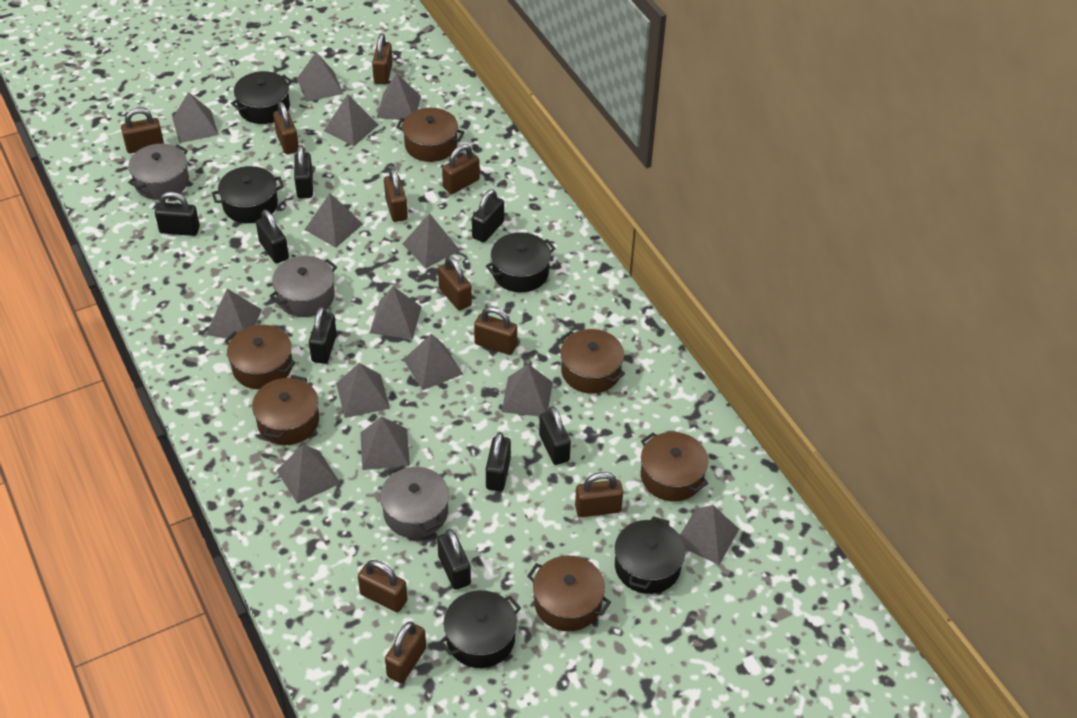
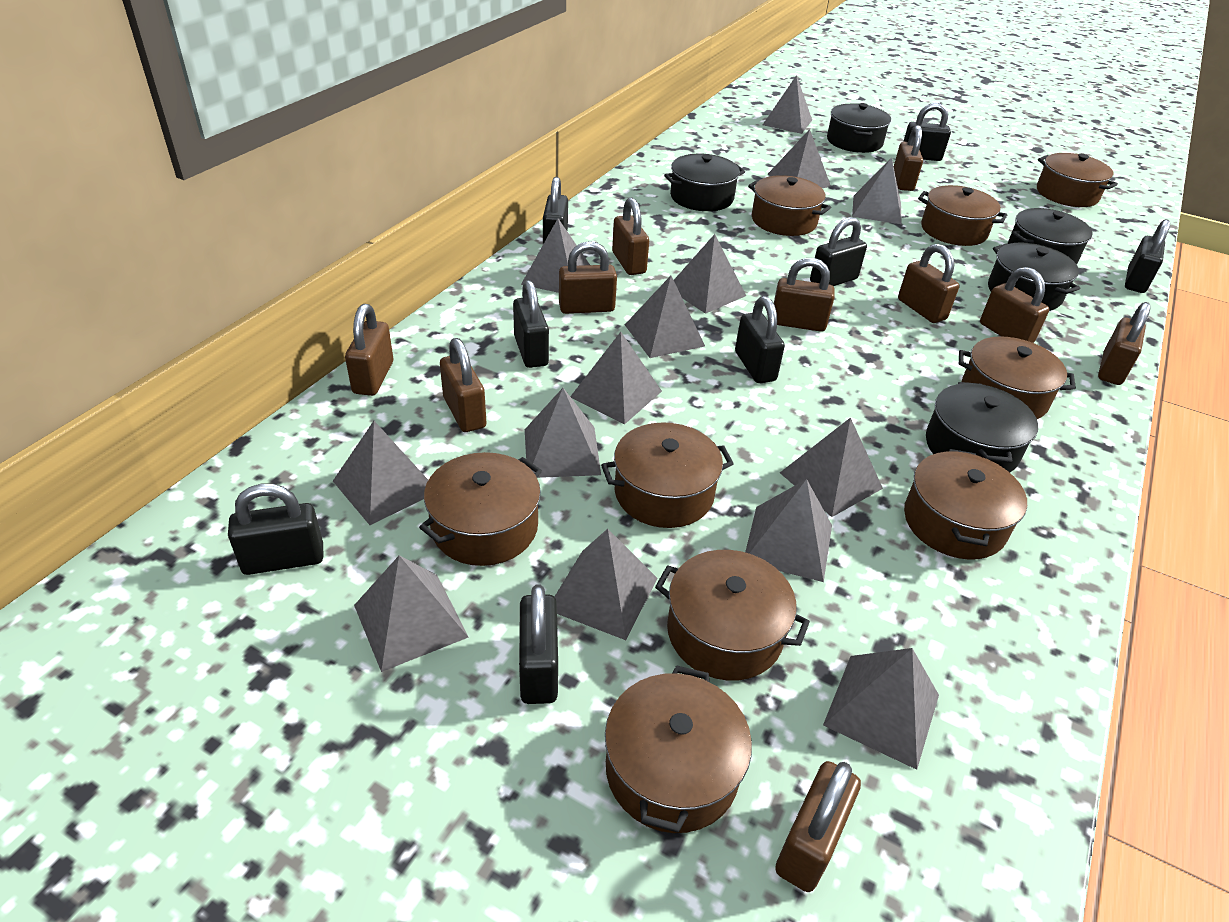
brown pot: 6 -> 9
grey pot: 3 -> 0

